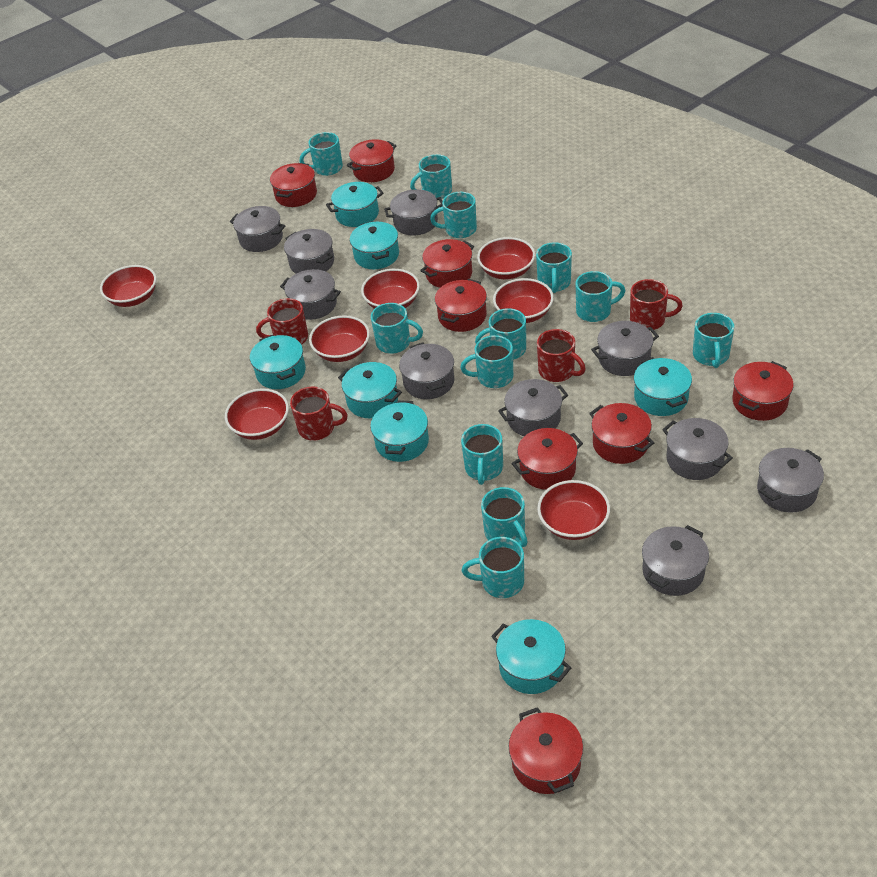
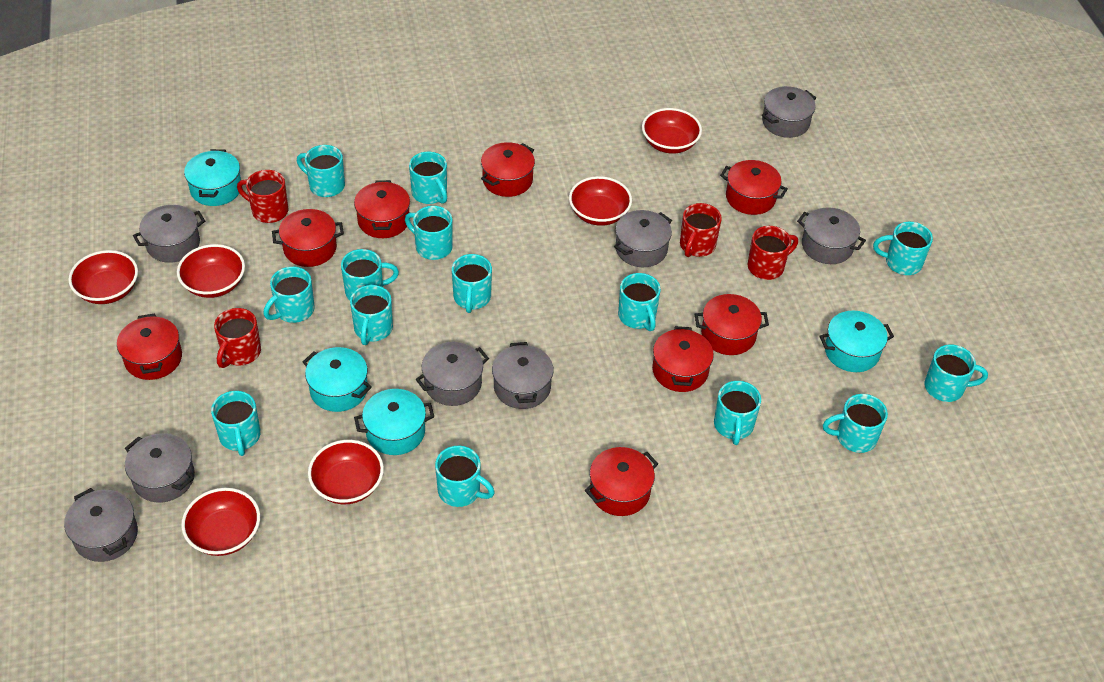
grey pot: 10 -> 8
red bowl: 7 -> 6
turquoise mug: 12 -> 14
turquoise pot: 7 -> 4

